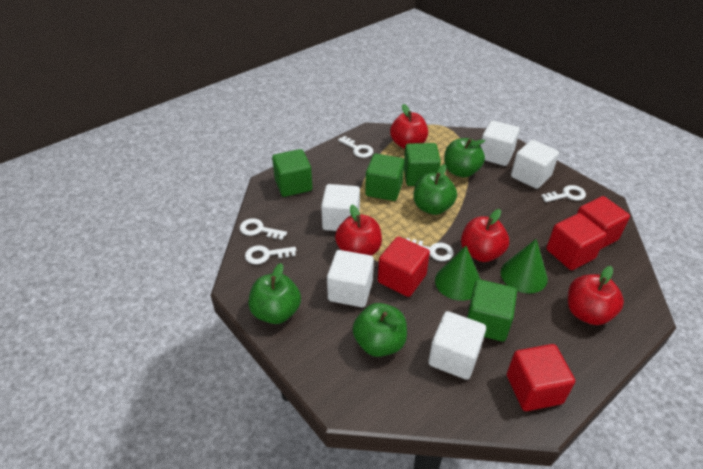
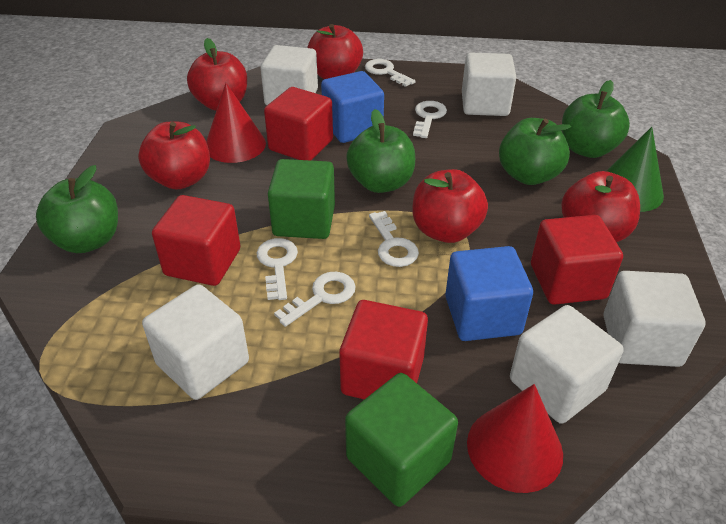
blue cube: 0 -> 2
green cone: 2 -> 1
green cube: 4 -> 2
red apple: 4 -> 5
red cone: 0 -> 2

